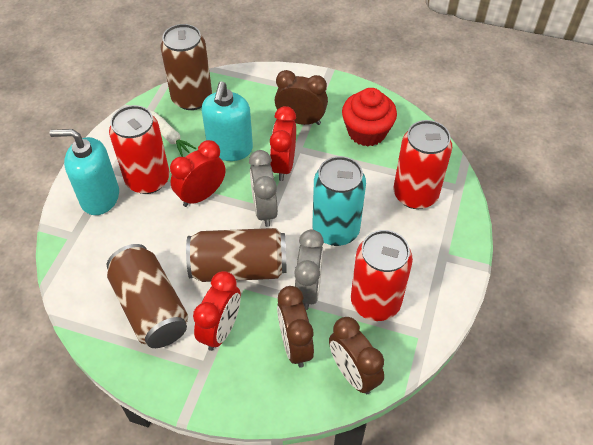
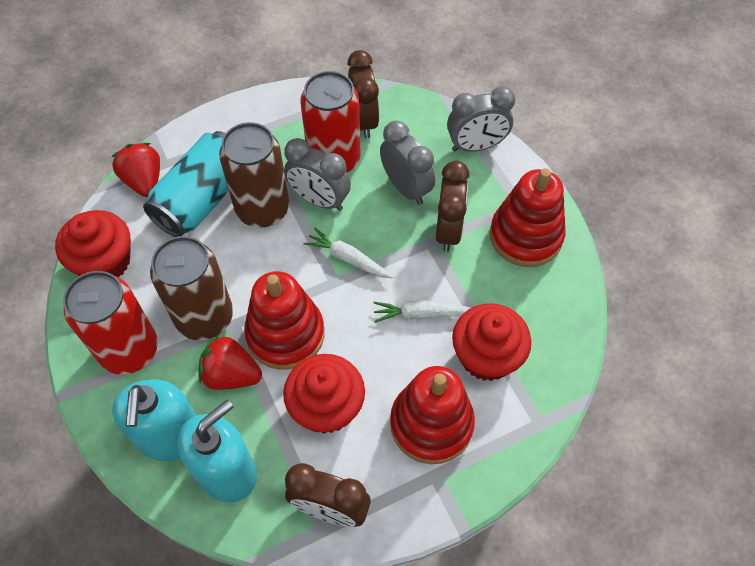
brown can: 3 -> 2
grey clock: 2 -> 3
red can: 3 -> 2
red clock: 3 -> 0
red cupcake: 1 -> 3
red stacking toy: 0 -> 3
red strawberry: 0 -> 2
white carrot: 1 -> 2

